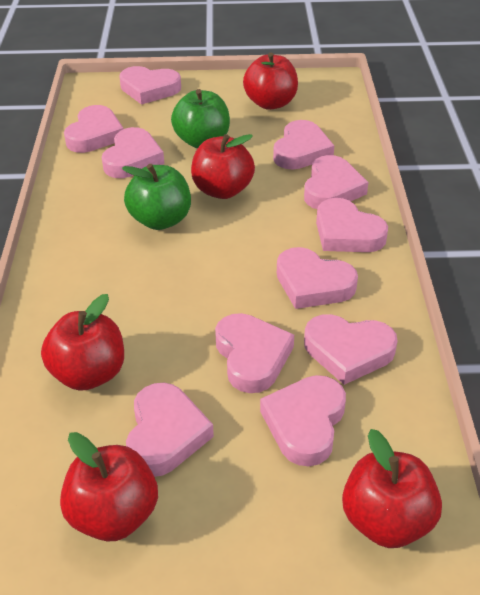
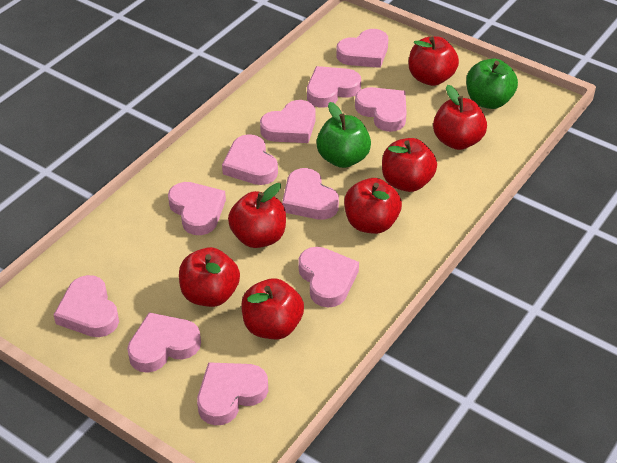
red apple: 5 -> 7

